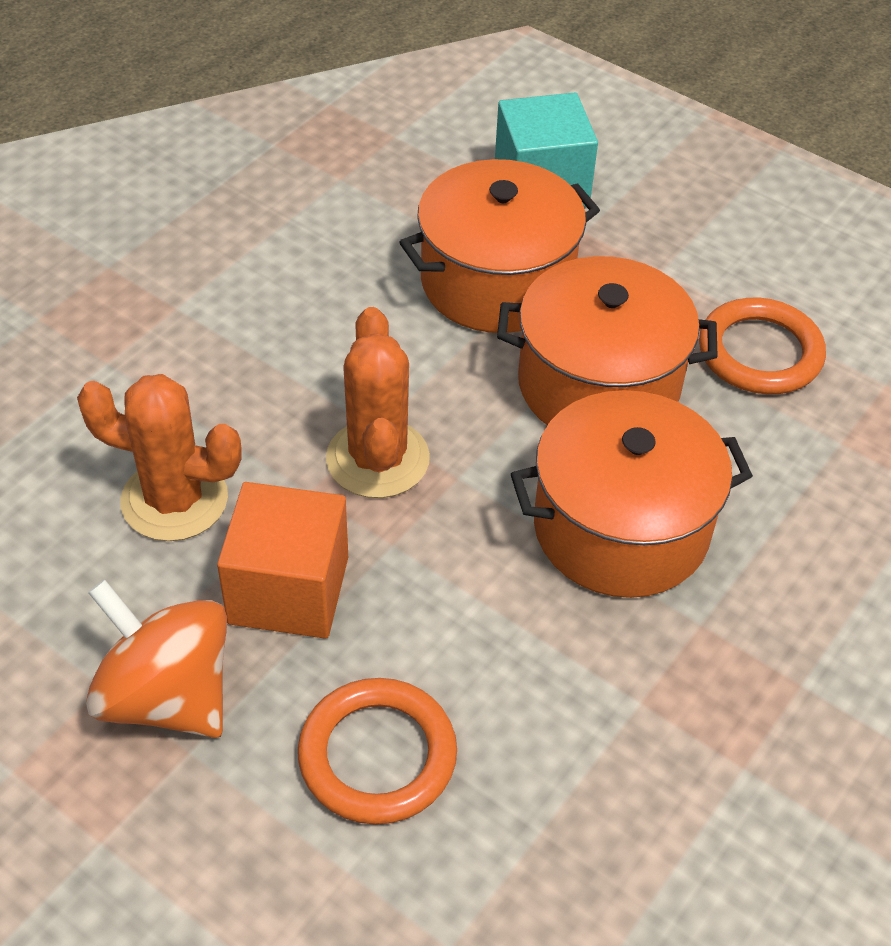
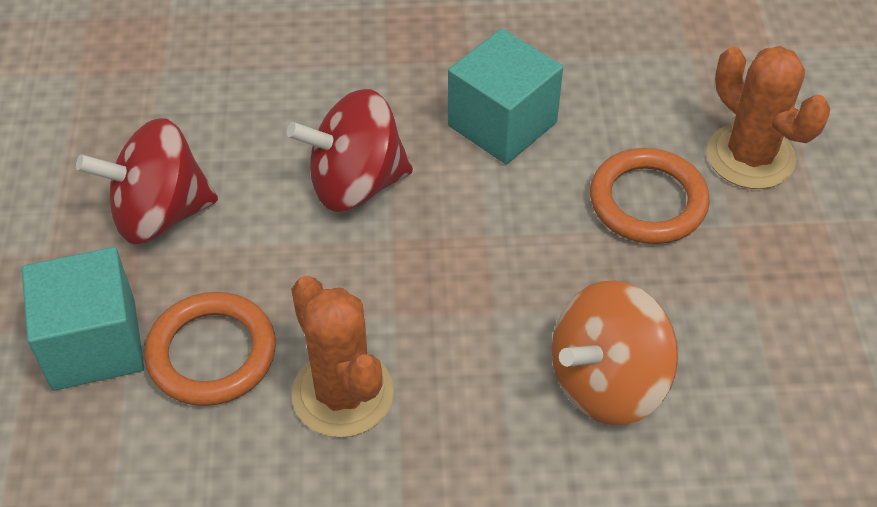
orange cube: 1 -> 0
orange pot: 3 -> 0
red spinning top: 0 -> 2
turquoise cube: 1 -> 2

